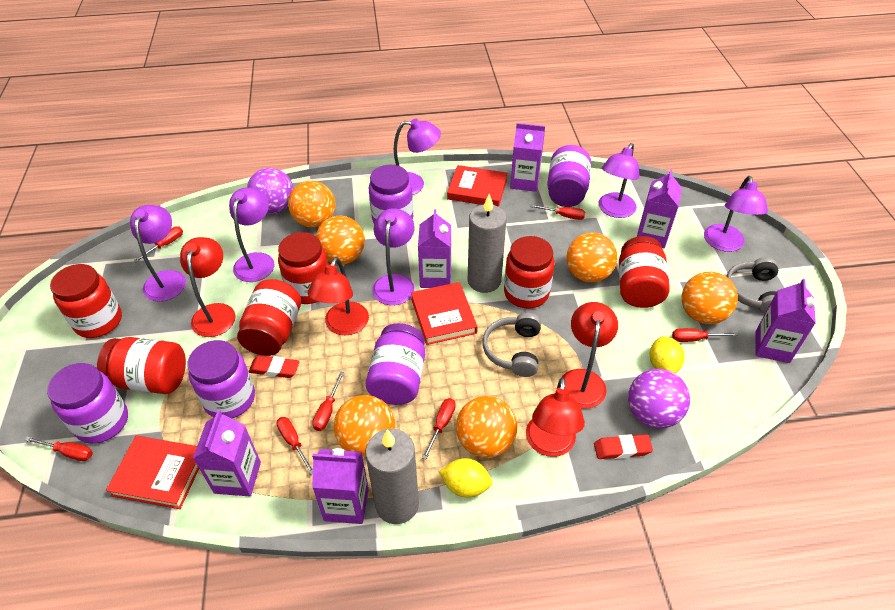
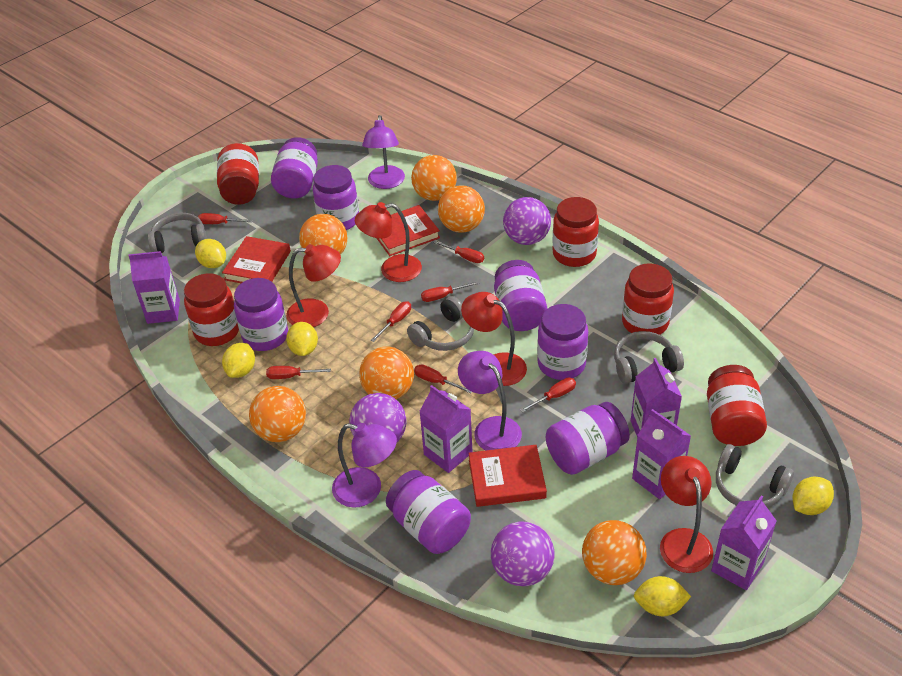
grey candle: 2 -> 0
grey headphones: 2 -> 4
purple ball: 2 -> 3
purple carton: 6 -> 5
purple jar: 5 -> 7
purple lamp: 6 -> 3
red eraser: 2 -> 0
red jar: 6 -> 5
yellow lemon: 2 -> 5

